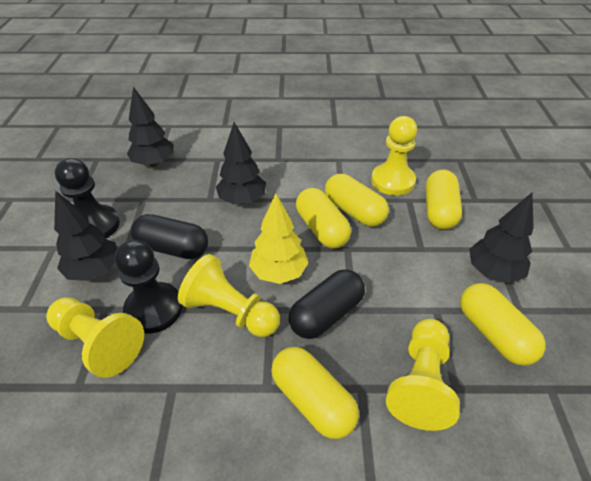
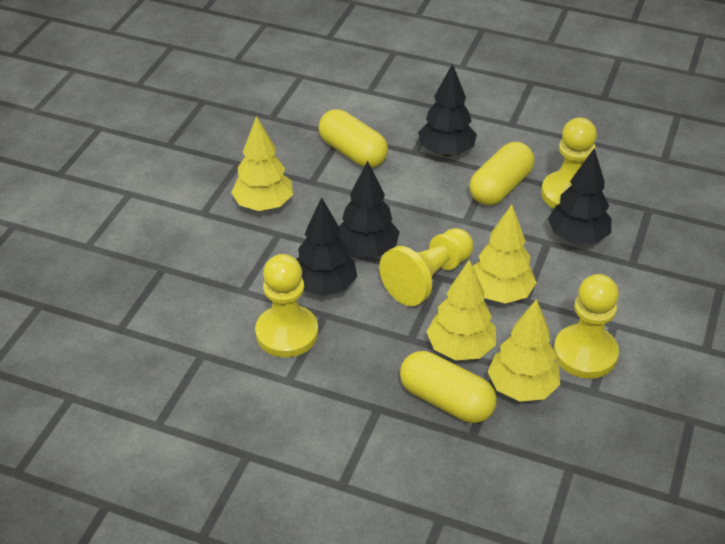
black capsule: 2 -> 0
black pawn: 2 -> 0
yellow capsule: 5 -> 3
yellow tree: 1 -> 4

